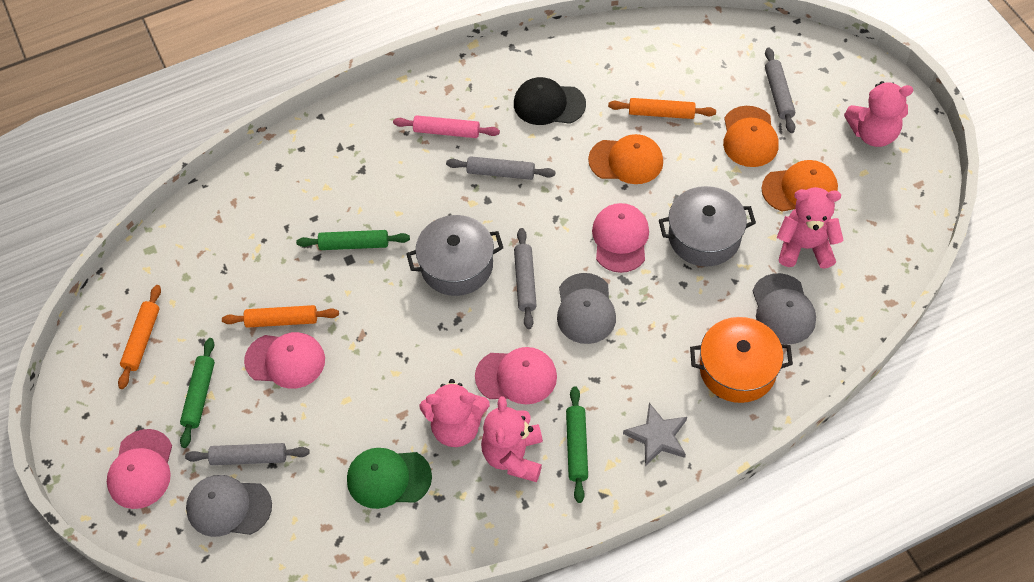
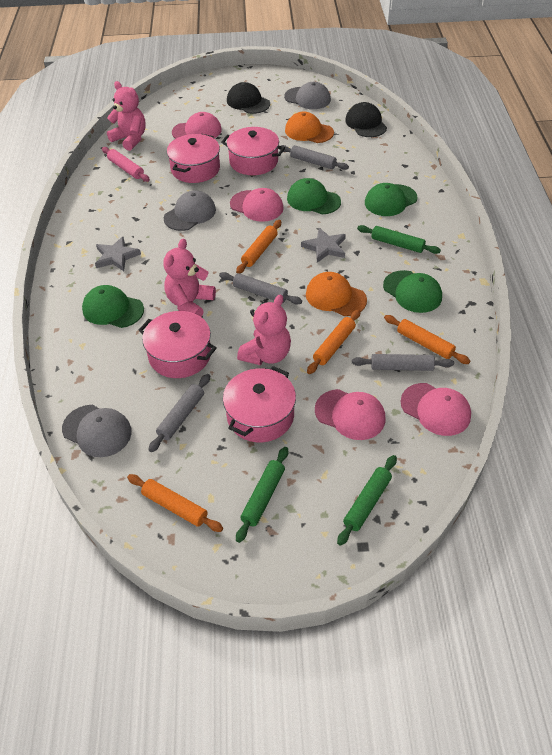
black cap: 1 -> 2
green cap: 1 -> 4
grey pot: 2 -> 0
grey star: 1 -> 2
orange cap: 3 -> 2
orange pot: 1 -> 0
orange rolling pin: 3 -> 4
pink pot: 0 -> 4
pink teddy bear: 4 -> 3

